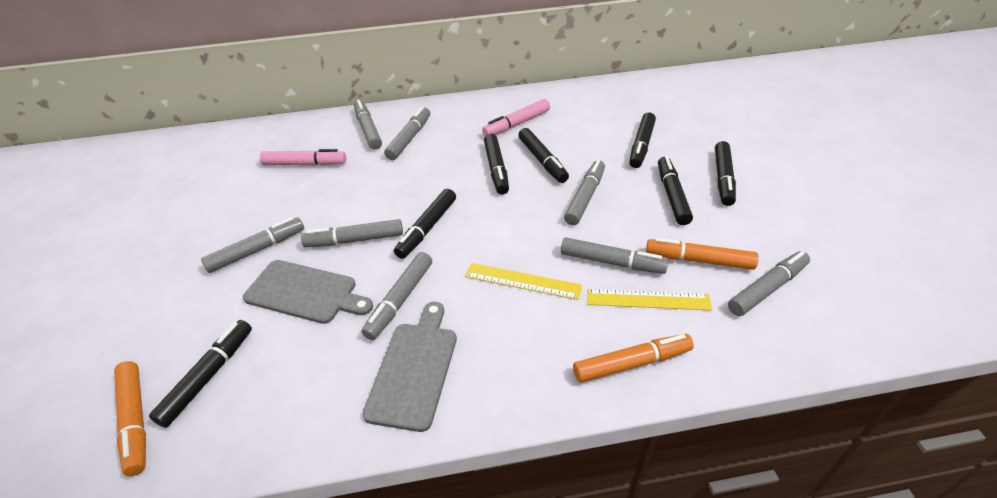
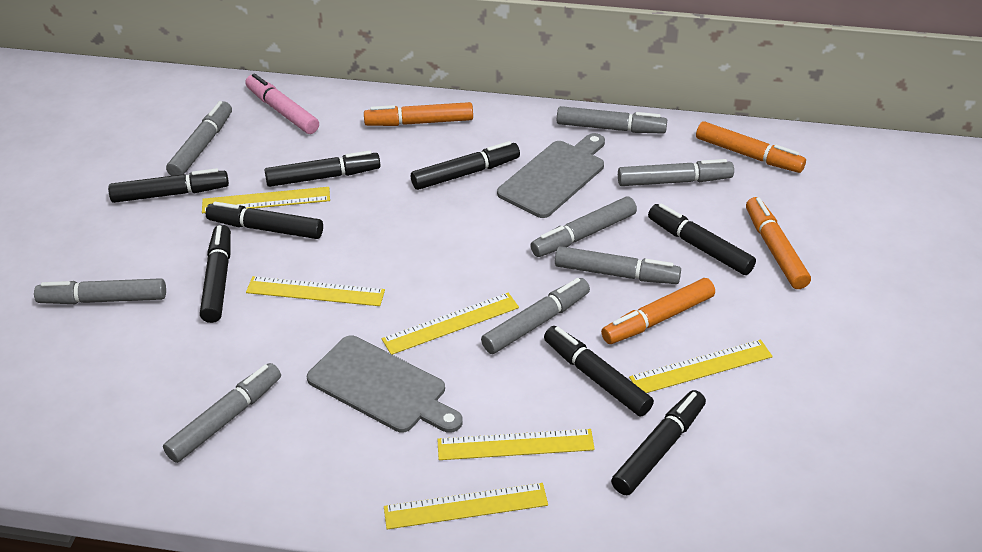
black marker: 7 -> 8
orange marker: 3 -> 4
pink marker: 2 -> 1
yellow ruler: 2 -> 6

